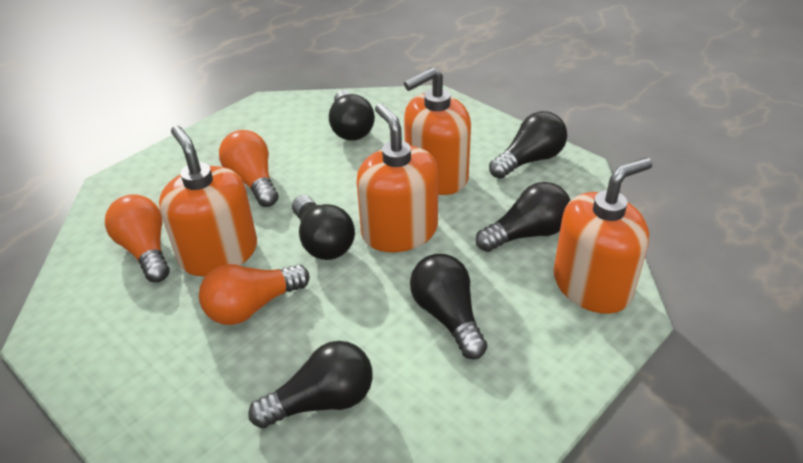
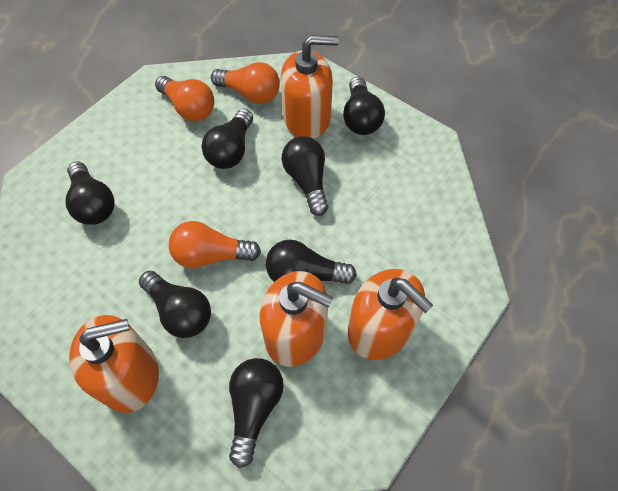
black light bulb: 6 -> 7

